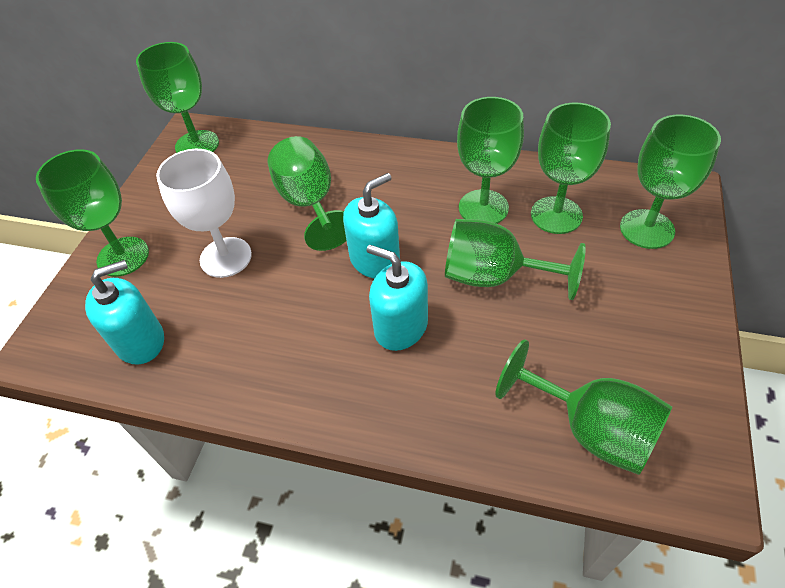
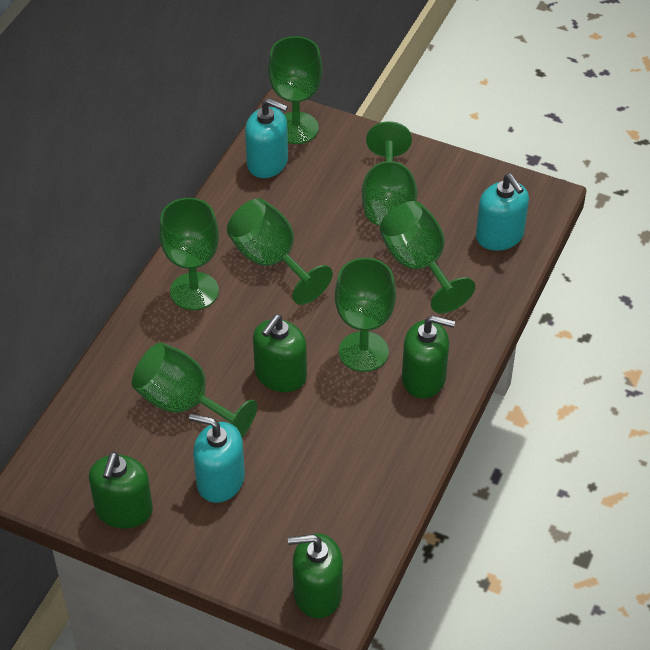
green goblet: 8 -> 7
green soap dispenser: 0 -> 4
white goblet: 1 -> 0

